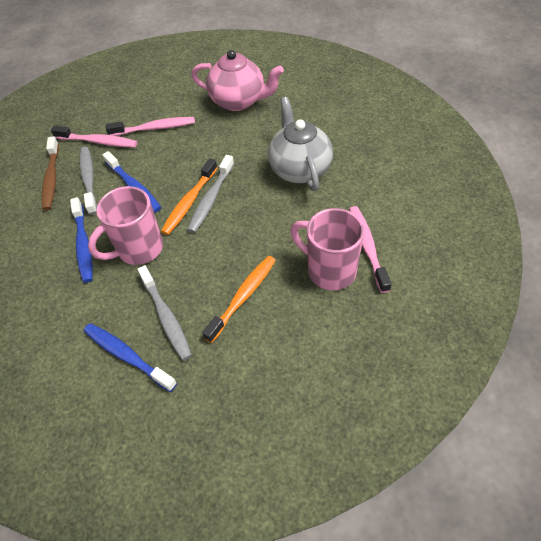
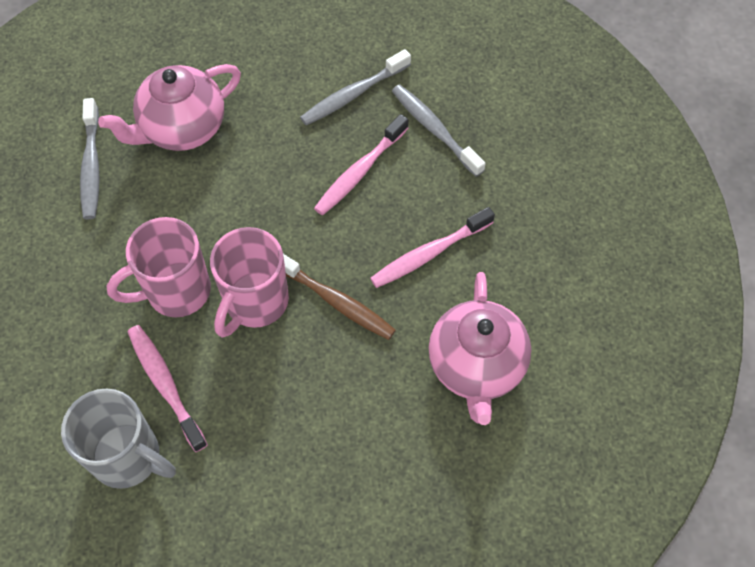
blue toothbrush: 3 -> 0
grey mug: 0 -> 1
grey teapot: 1 -> 0
orange toothbrush: 2 -> 0
pink teapot: 1 -> 2

